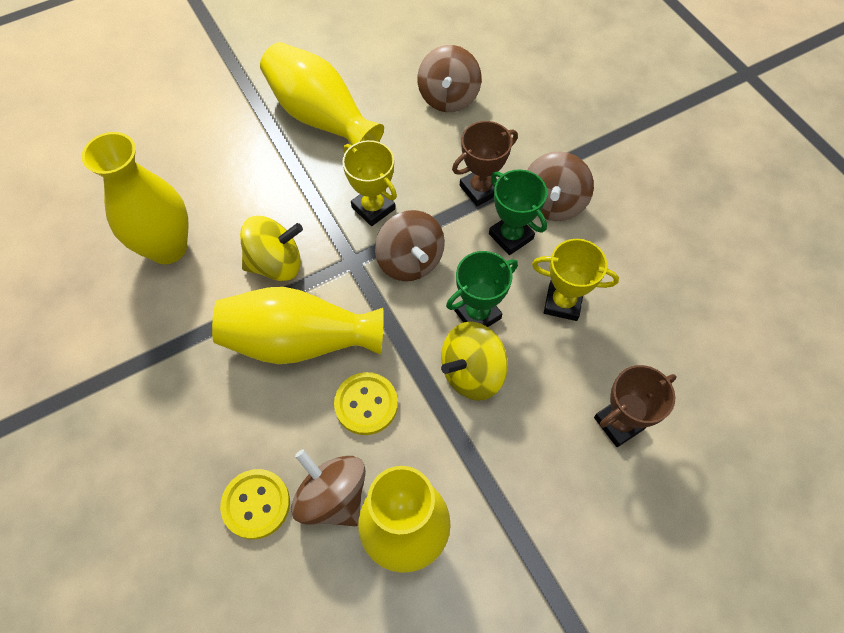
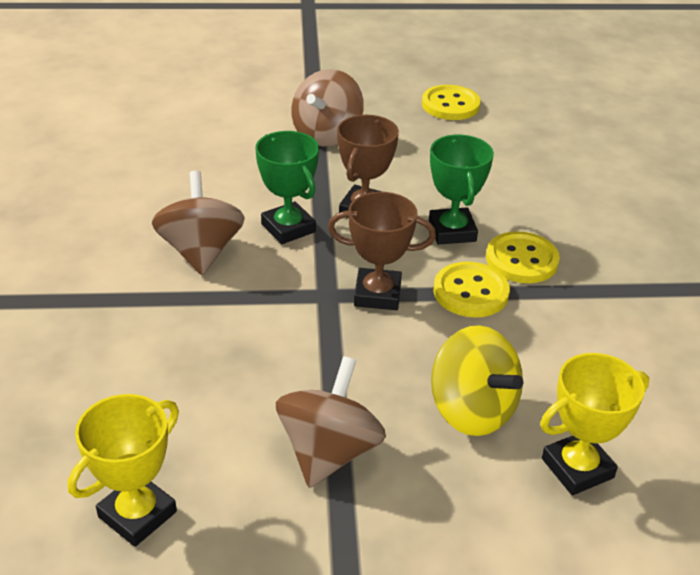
brown spinning top: 4 -> 3
yellow button: 2 -> 3
yellow spinning top: 2 -> 1
yellow vase: 4 -> 0

